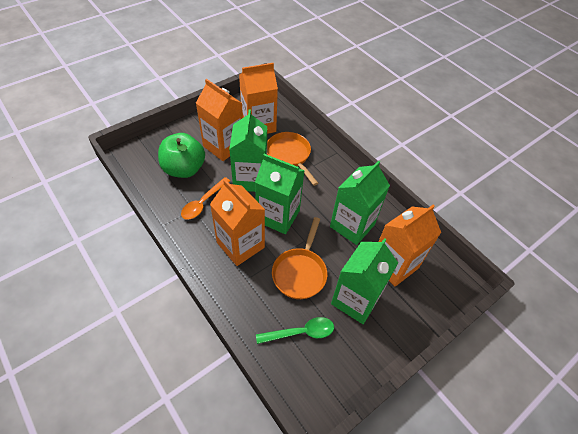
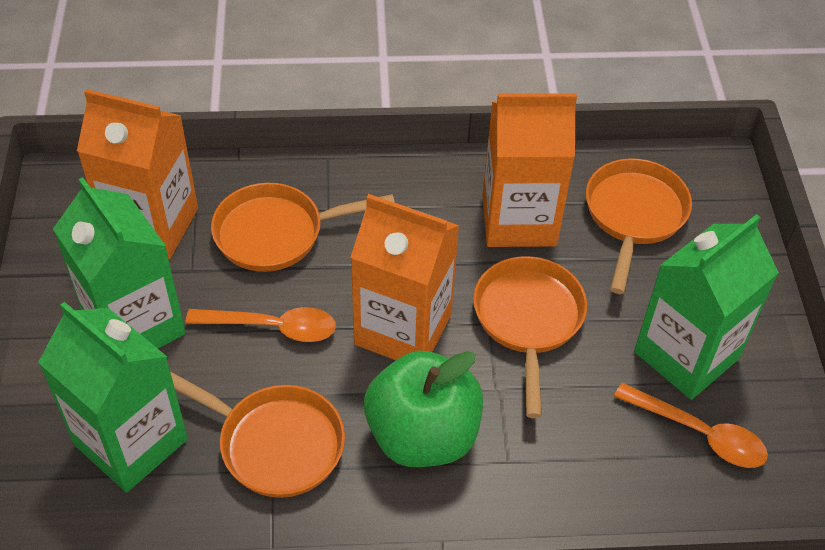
green carton: 4 -> 3
green spoon: 1 -> 0
orange carton: 4 -> 3
orange pan: 2 -> 4
orange spoon: 1 -> 2

